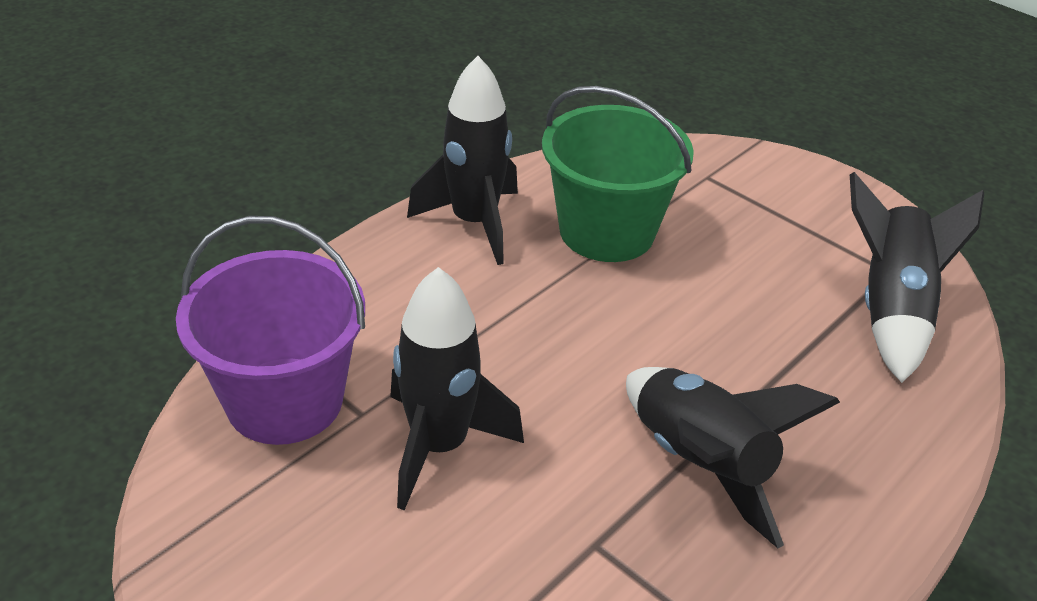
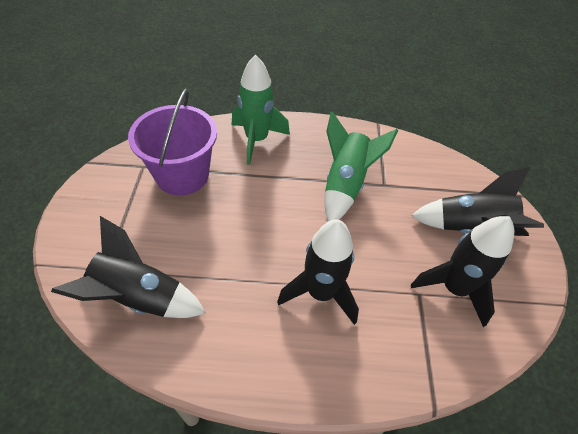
green bucket: 1 -> 0
green rocket: 0 -> 2

